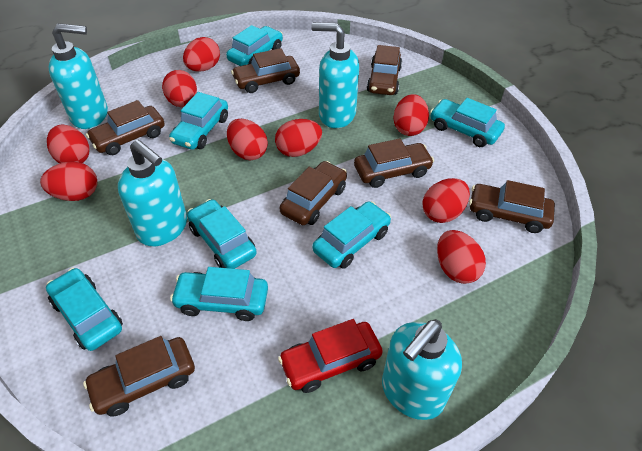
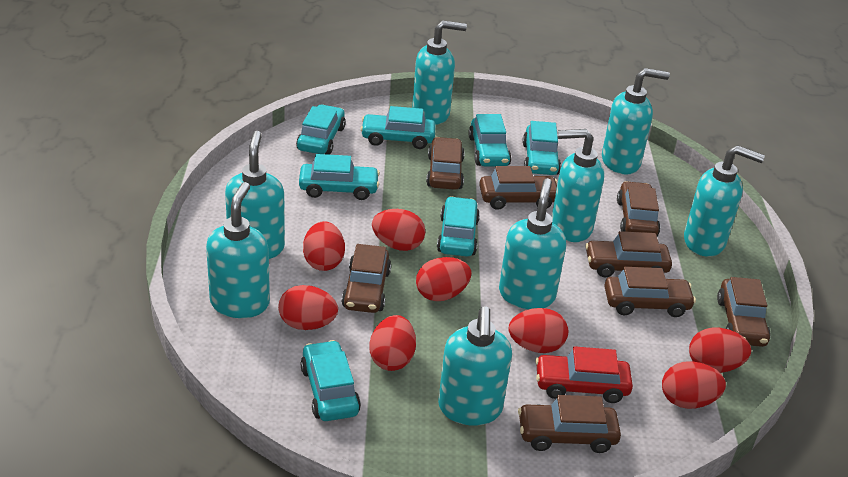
brown car: 7 -> 8
red egg: 9 -> 8
turquoise soap dispenser: 4 -> 8

